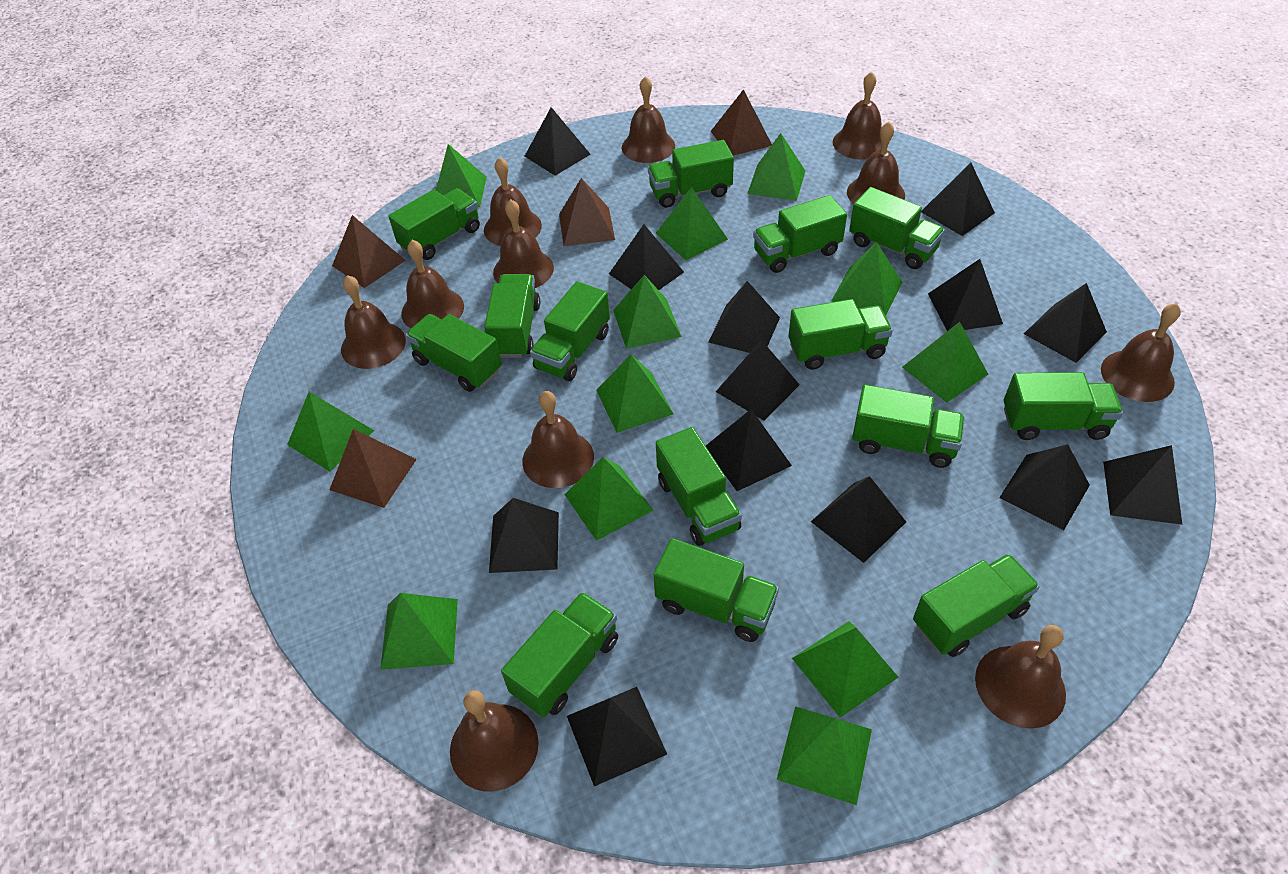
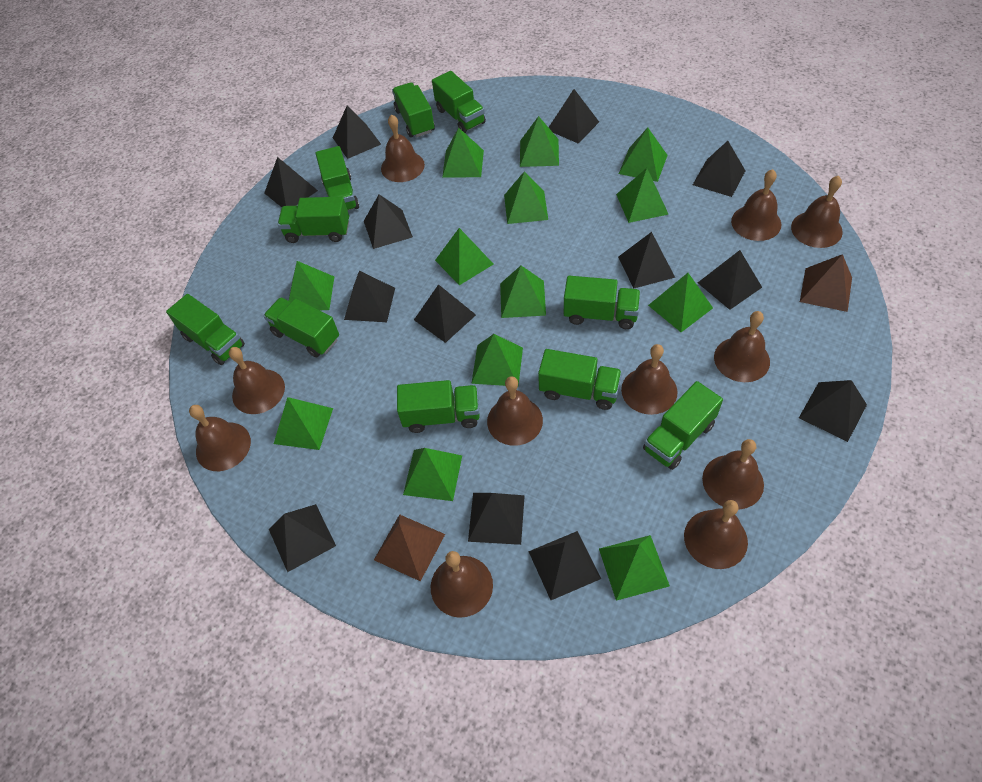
brown pyramid: 4 -> 2
green pyramid: 12 -> 13
green truck: 14 -> 10

